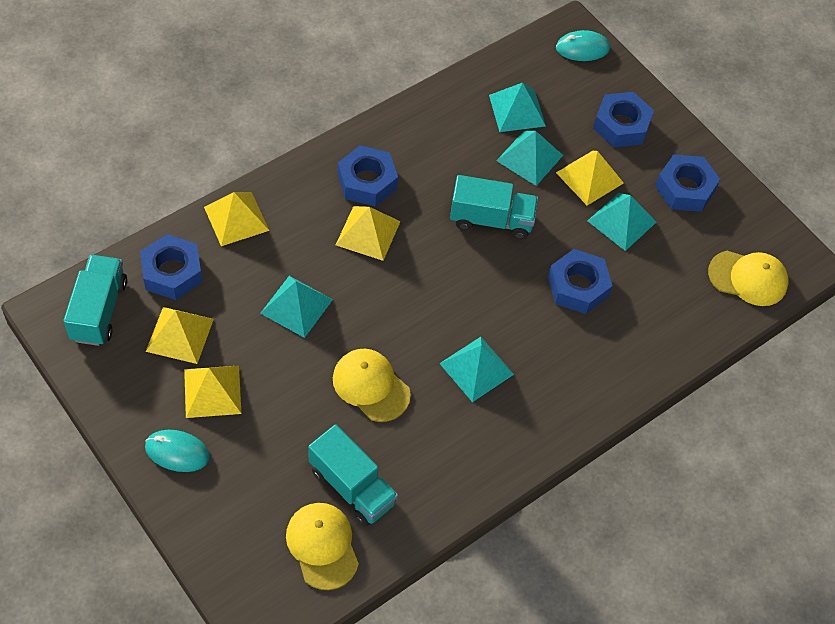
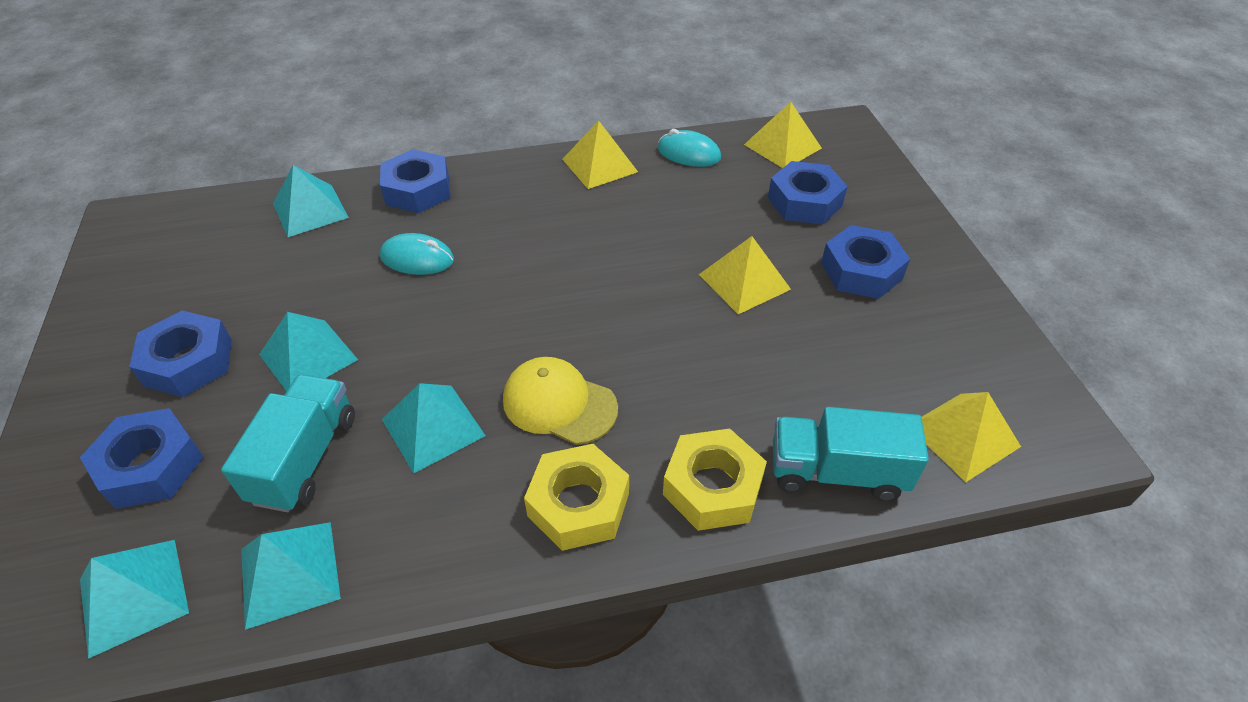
turquoise truck: 3 -> 2
yellow cap: 3 -> 1
yellow nut: 0 -> 2
yellow pyramid: 5 -> 4

